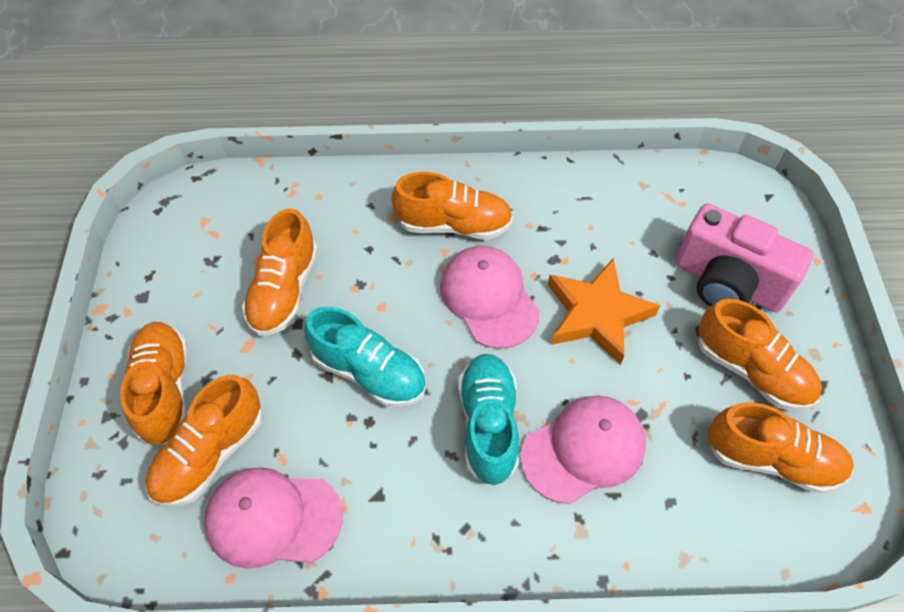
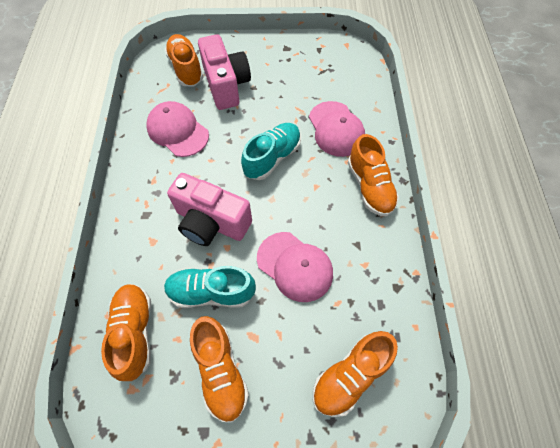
orange shoe: 6 -> 5
orange star: 1 -> 0
pink camera: 1 -> 2

